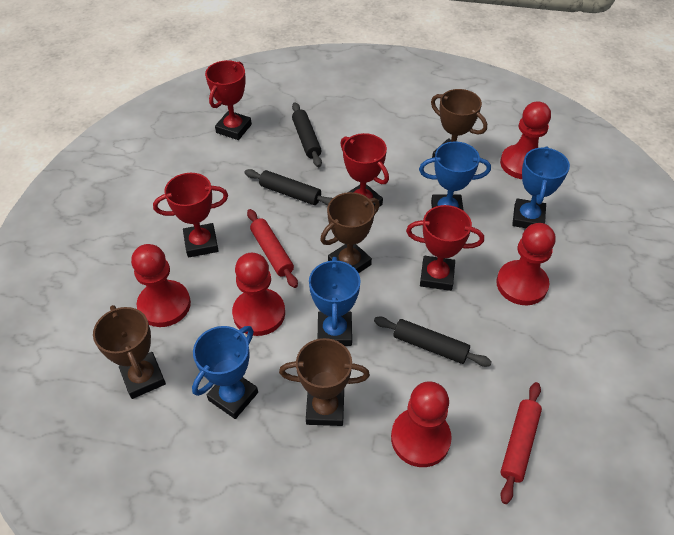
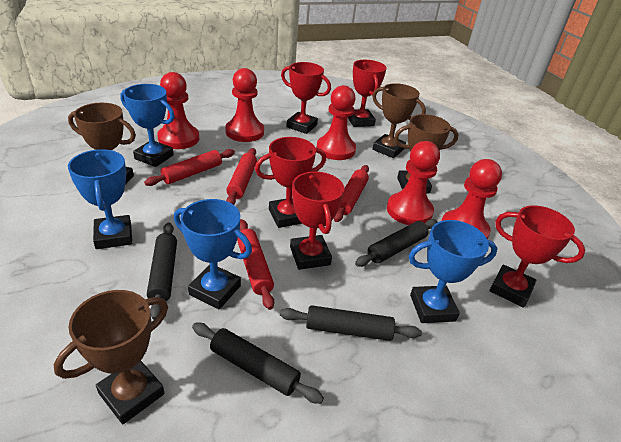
black rolling pin: 3 -> 4
red rolling pin: 2 -> 4
red trophy: 4 -> 5

